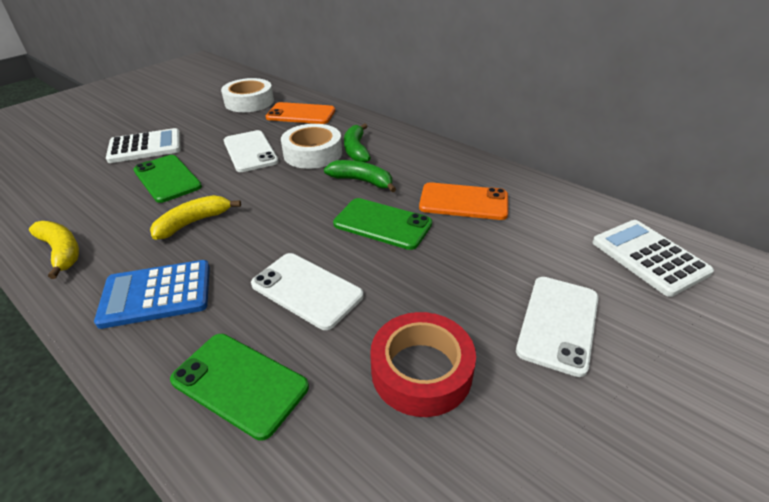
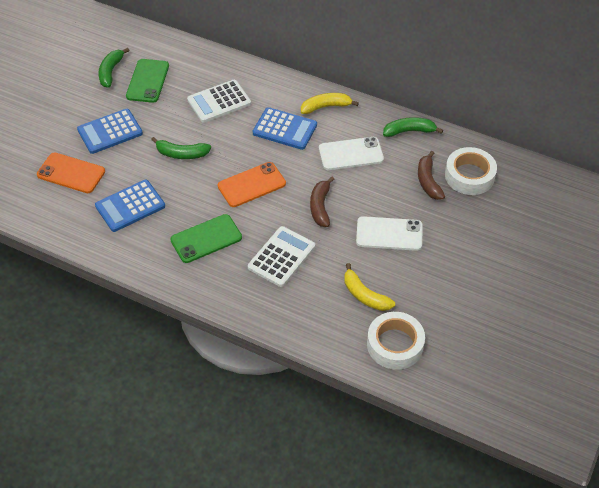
blue calculator: 1 -> 3
brown banana: 0 -> 2
green banana: 2 -> 3
green phone: 3 -> 2
red tape: 1 -> 0
white phone: 3 -> 2

